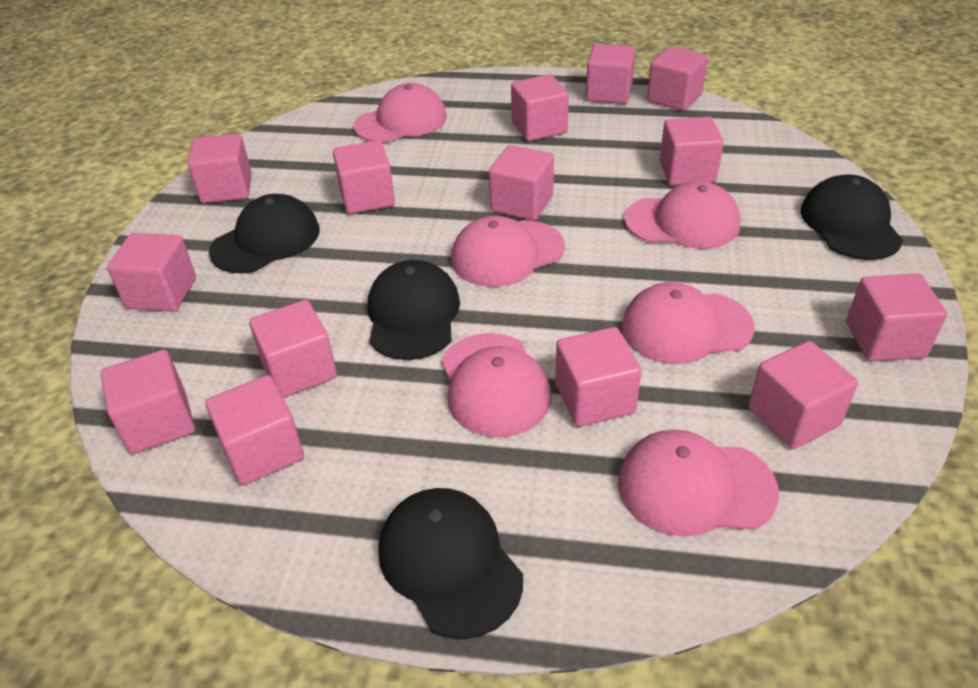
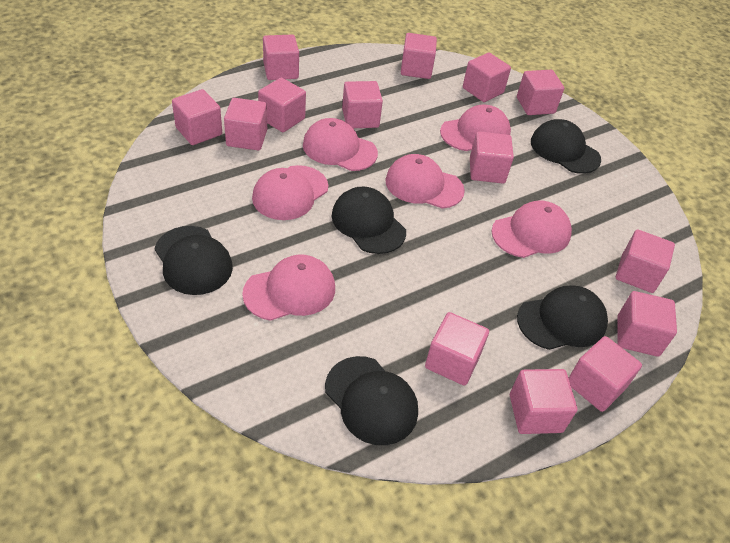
black cap: 4 -> 5

